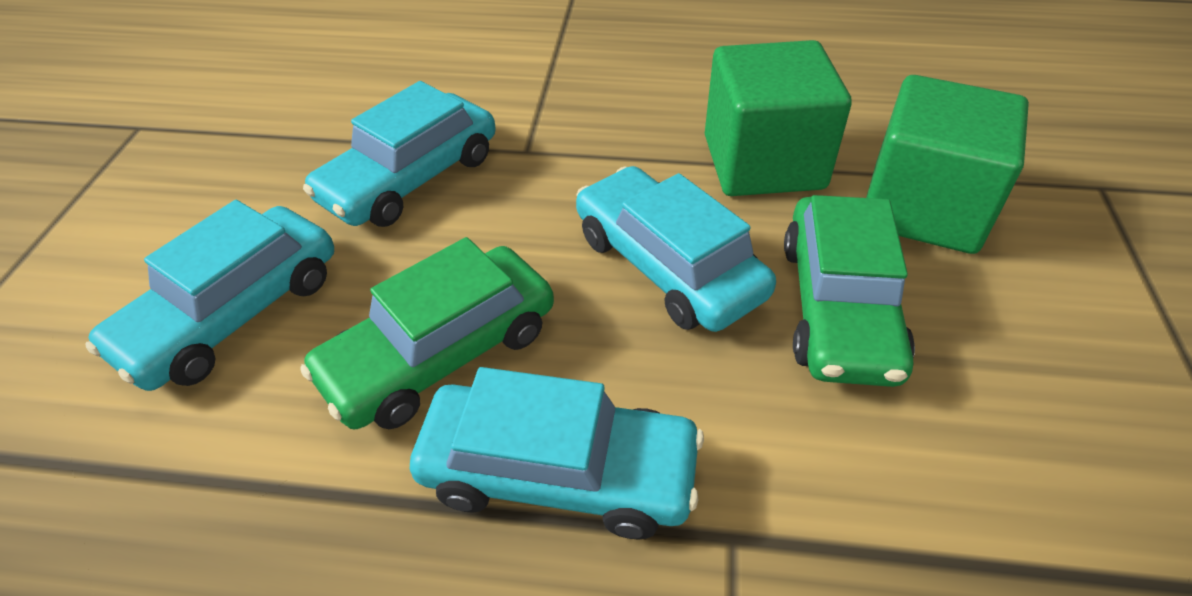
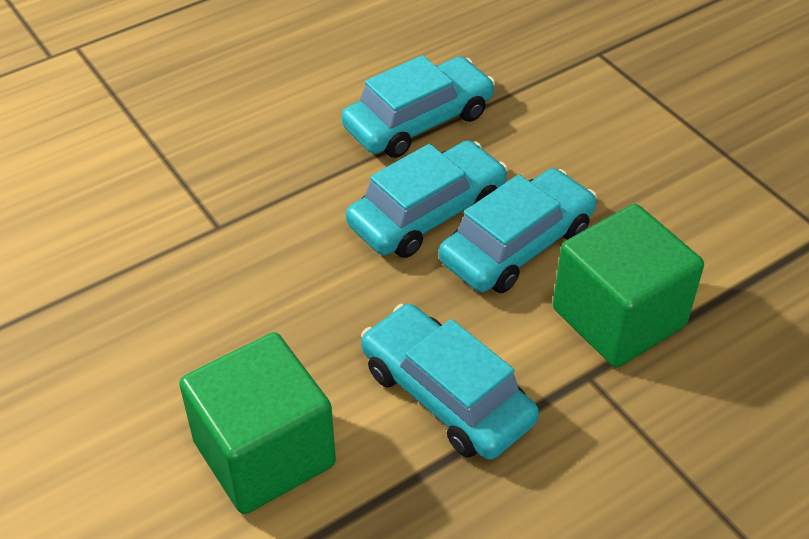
green car: 2 -> 0

